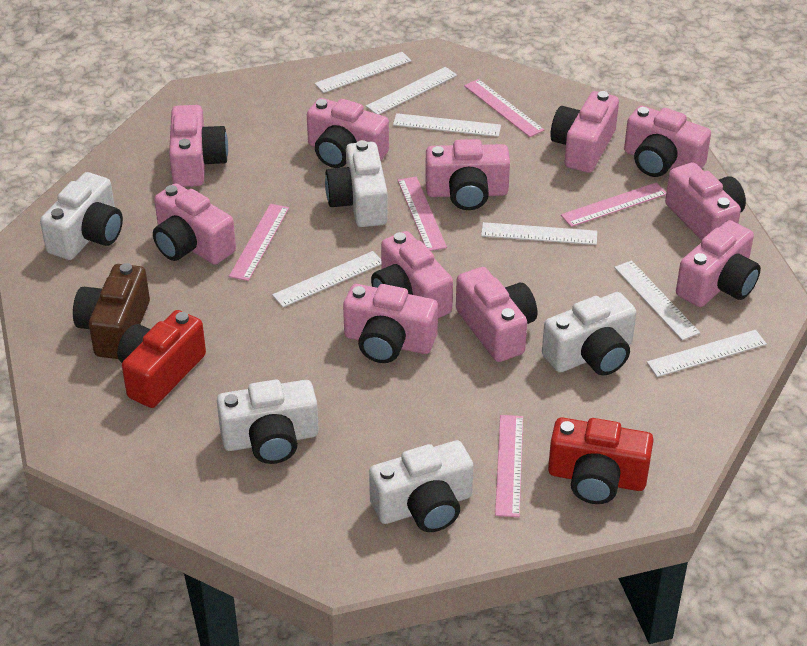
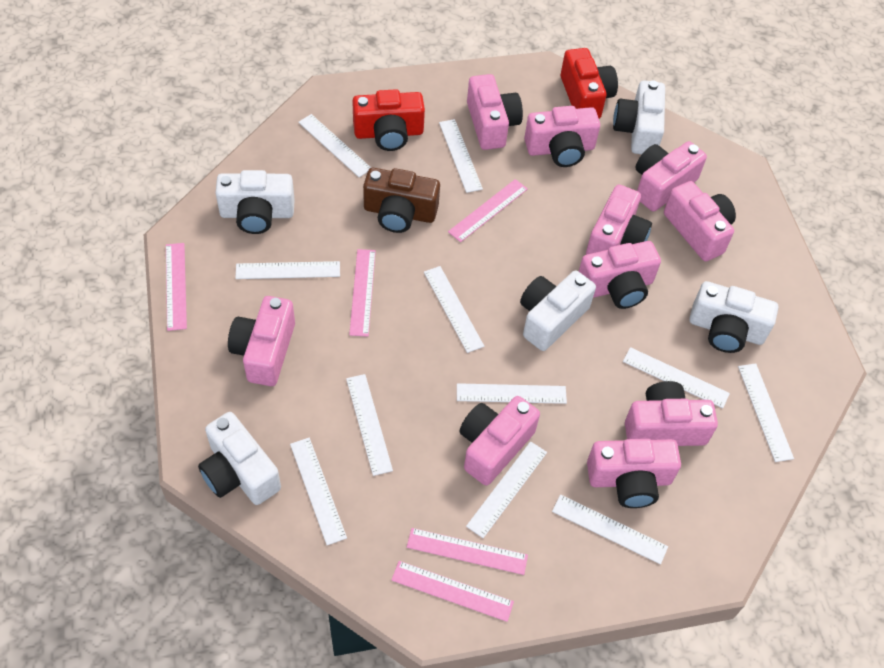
pink camera: 11 -> 10
white ruler: 7 -> 11

